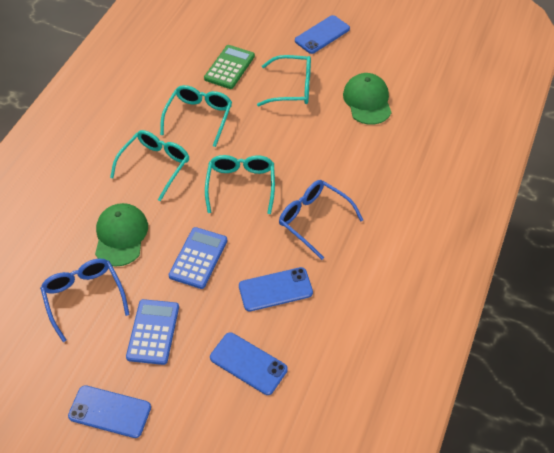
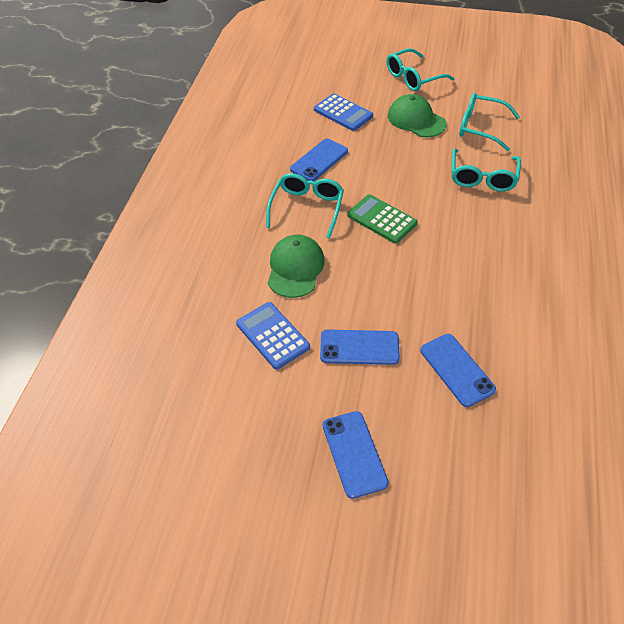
blue glasses: 2 -> 0

